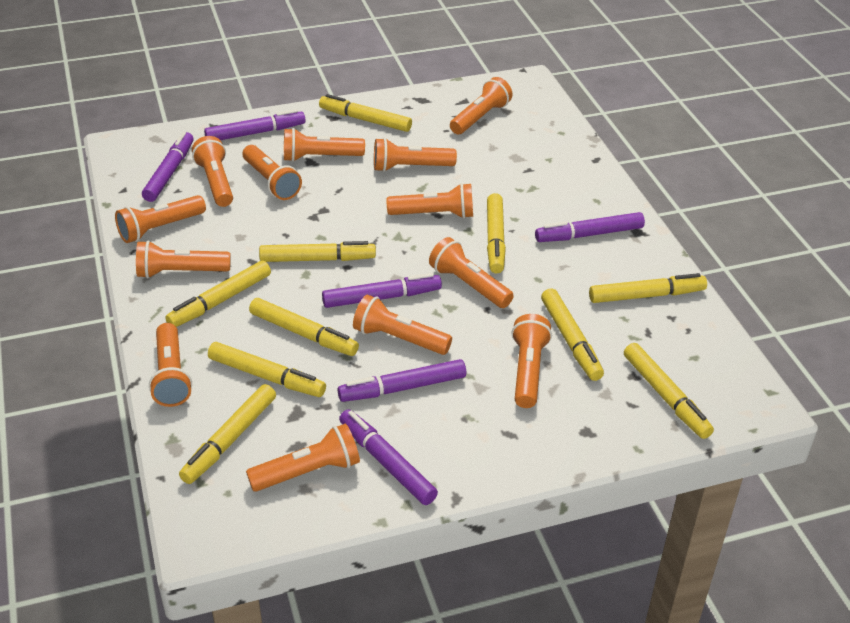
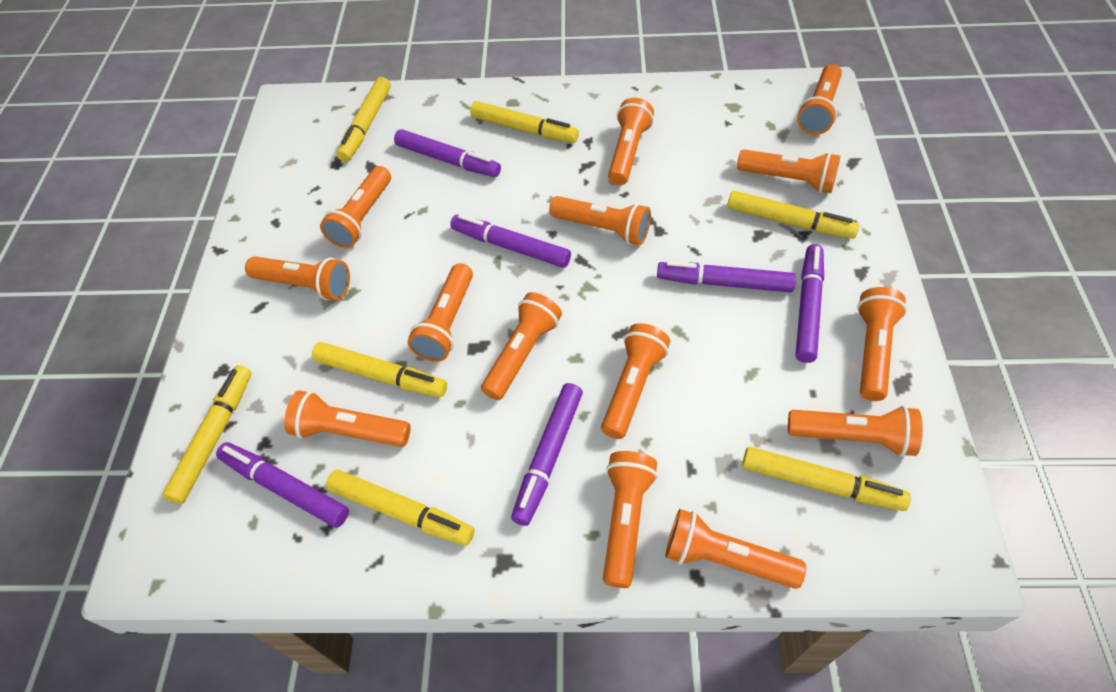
orange flashlight: 13 -> 14
yellow marker: 10 -> 7

